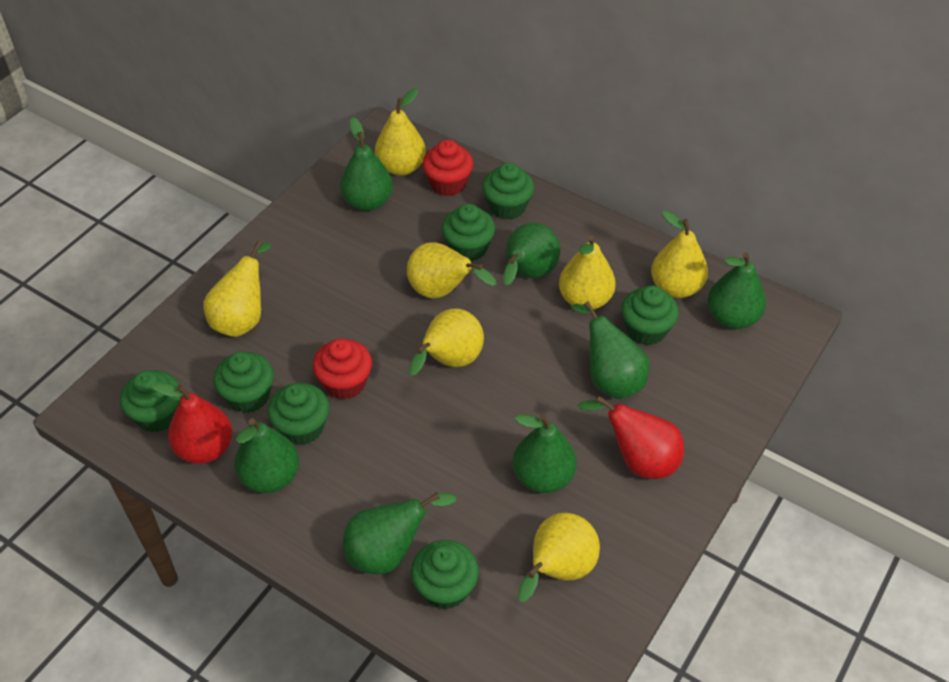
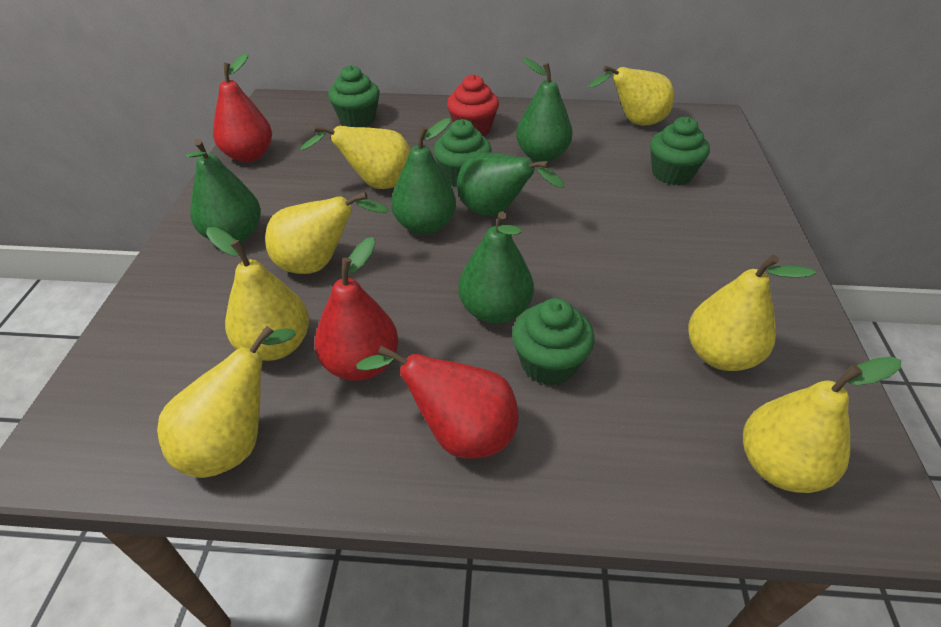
green cupcake: 7 -> 4
green pear: 7 -> 5
red cupcake: 2 -> 1
red pear: 2 -> 3

